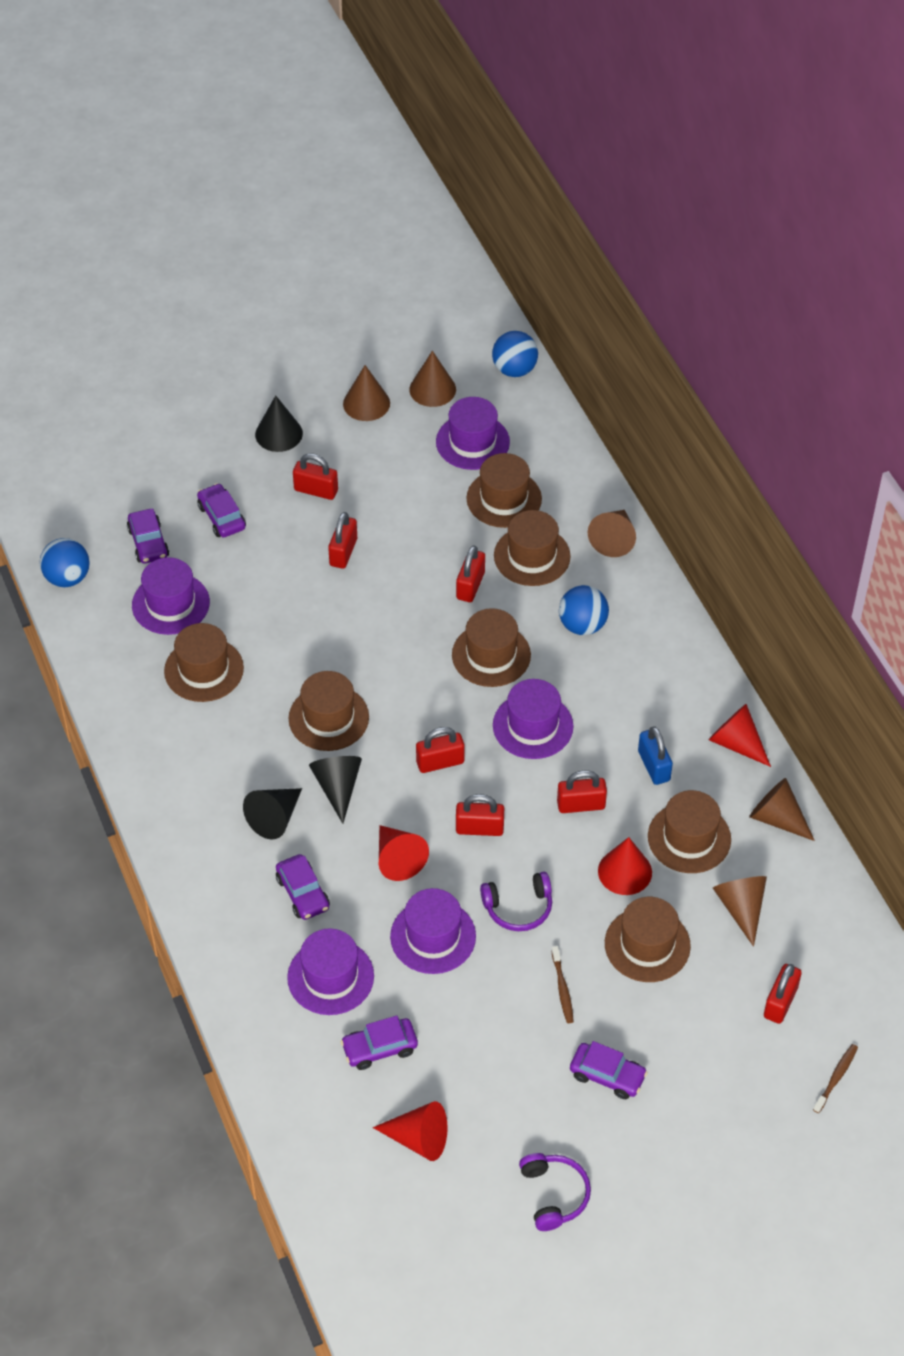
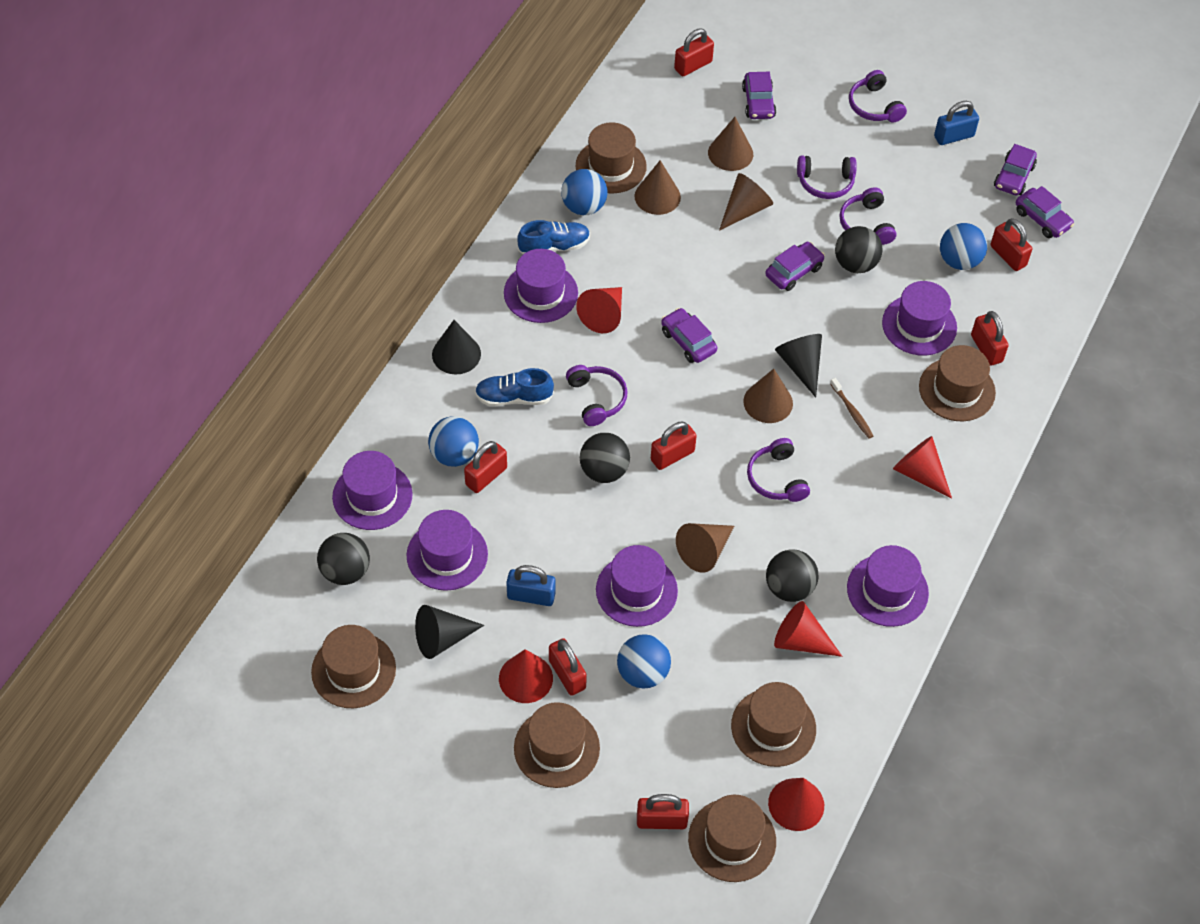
black ball: 0 -> 4
blue ball: 3 -> 4
blue padlock: 1 -> 2
blue shoe: 0 -> 2
brown hat: 7 -> 6
brown toothbrush: 2 -> 1
purple hat: 5 -> 6
purple headphones: 2 -> 5
red cone: 4 -> 5

